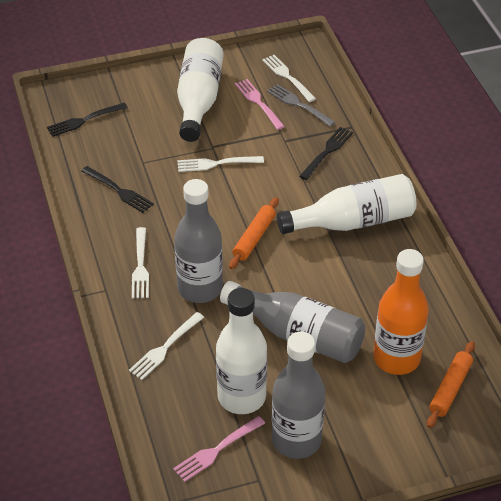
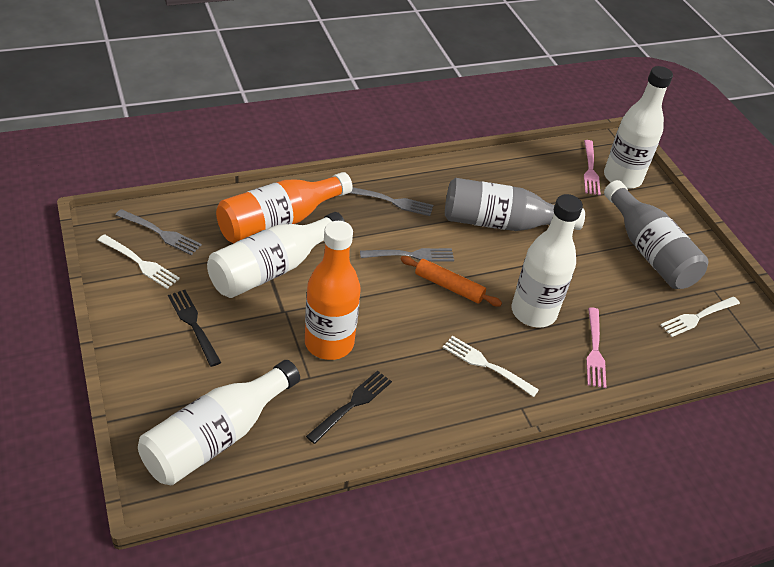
black fork: 3 -> 2
grey bottle: 3 -> 2
grey fork: 1 -> 3
orange bottle: 1 -> 2
orange rolling pin: 2 -> 1
white bottle: 3 -> 4
white fork: 4 -> 3

